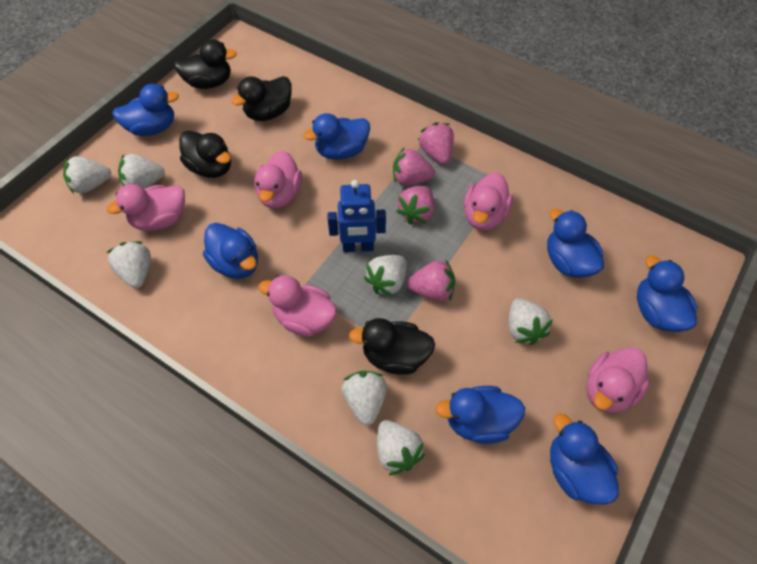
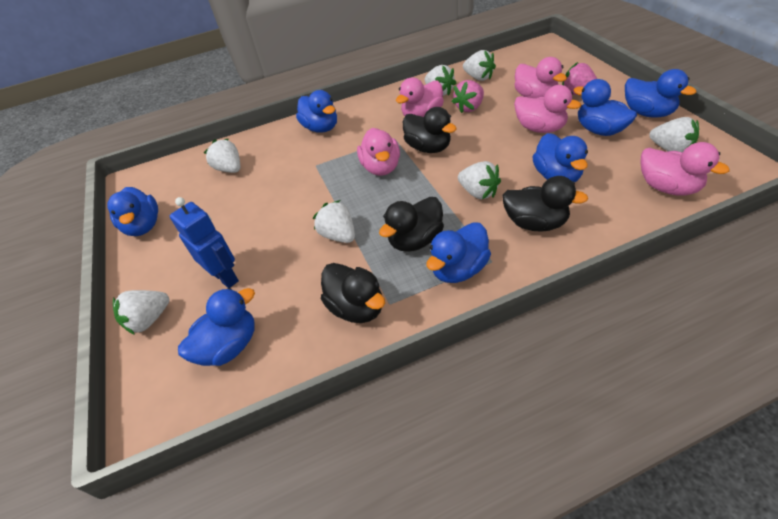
pink strawberry: 4 -> 2

